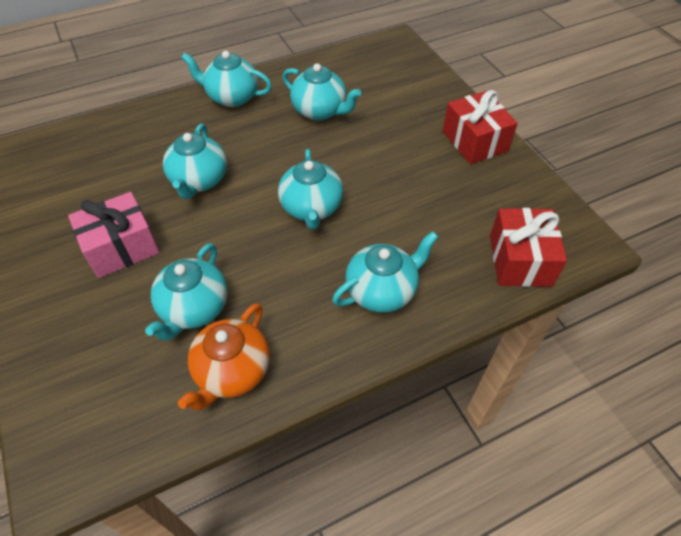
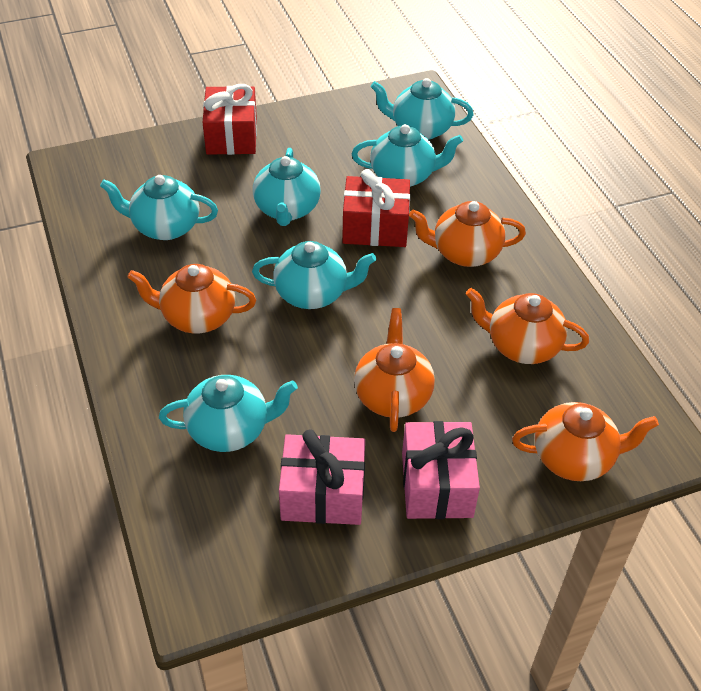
orange teapot: 1 -> 5
pink gift: 1 -> 2

